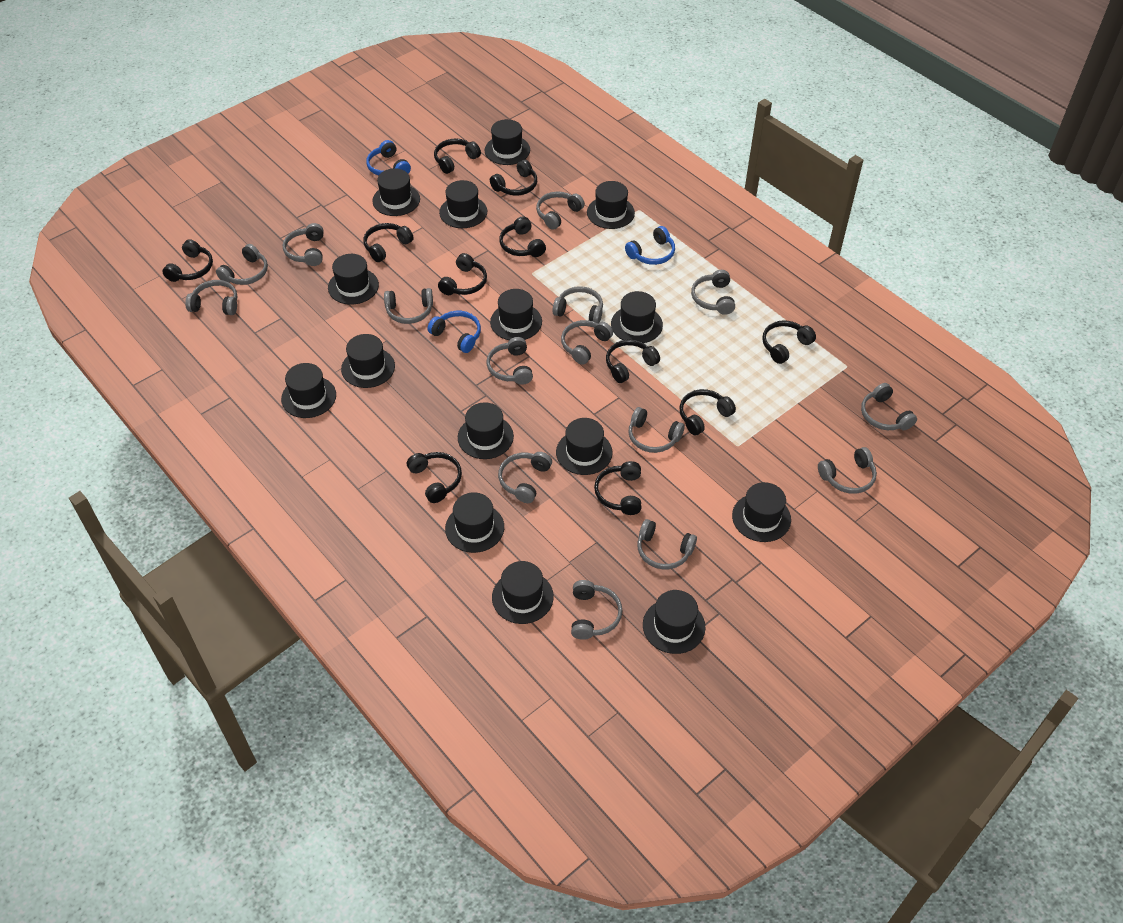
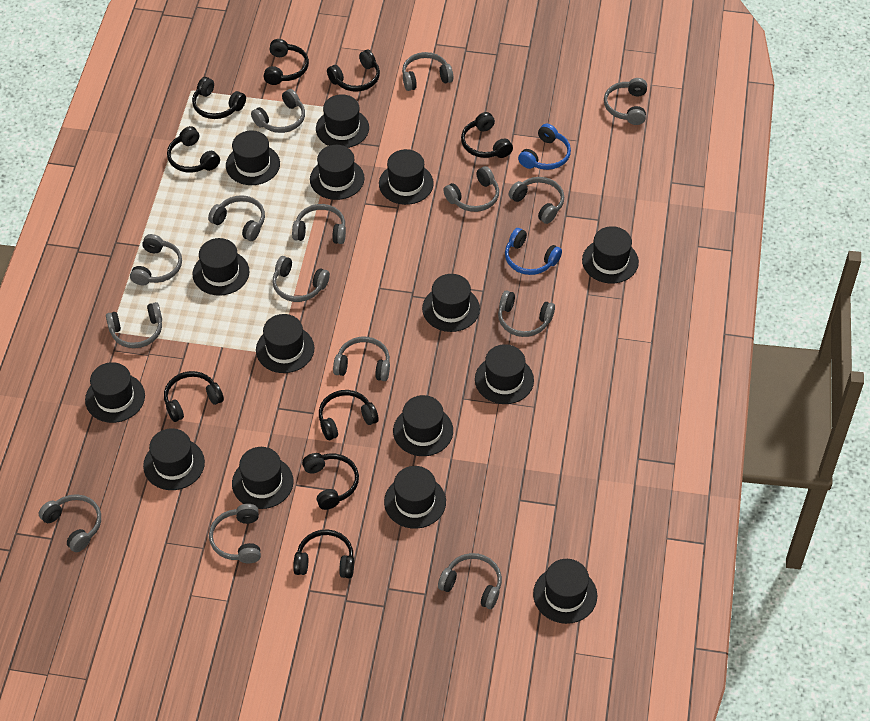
black headphones: 11 -> 9
blue headphones: 3 -> 2

